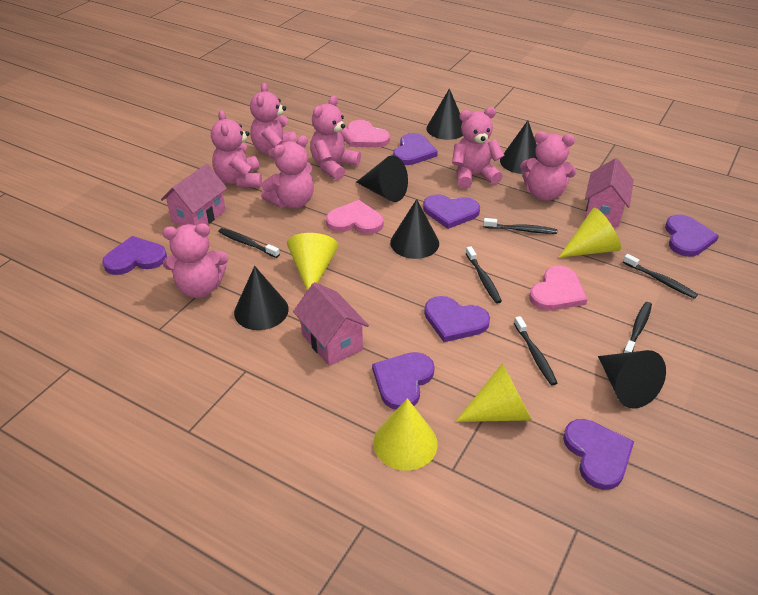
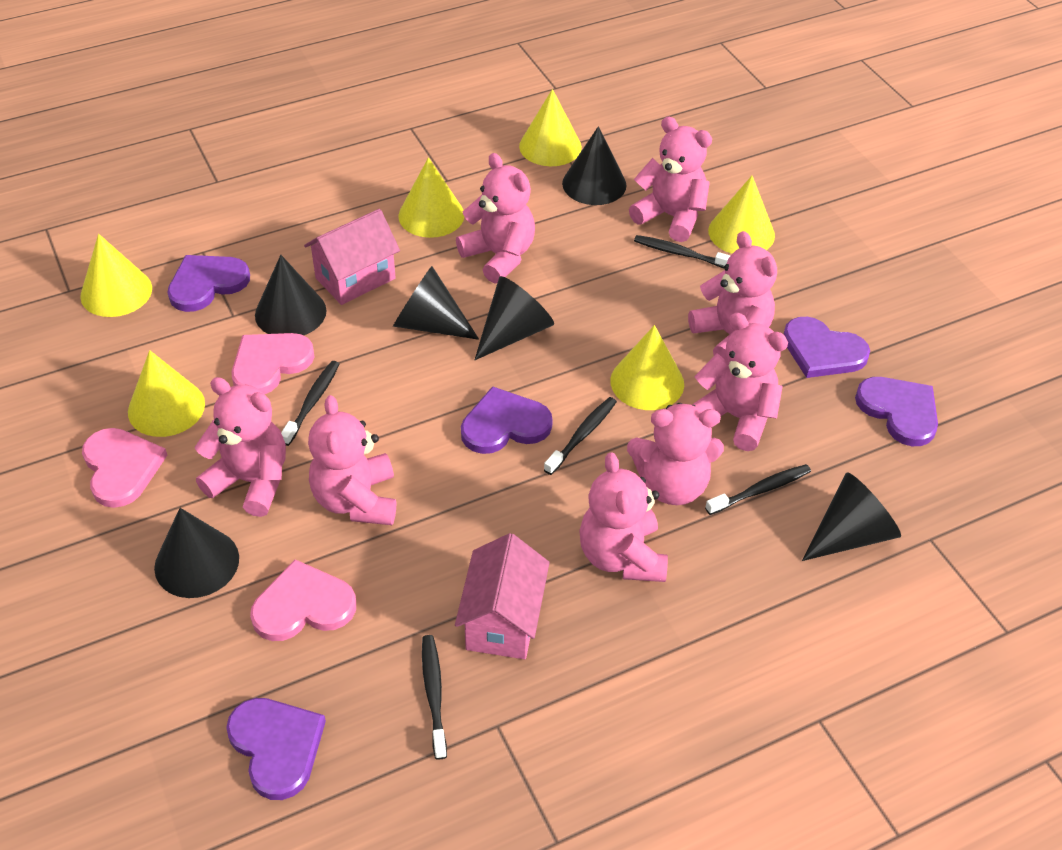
black toothbrush: 6 -> 5
pink house: 3 -> 2
pink teddy bear: 7 -> 8
purple heart: 7 -> 5
yellow cone: 4 -> 6

